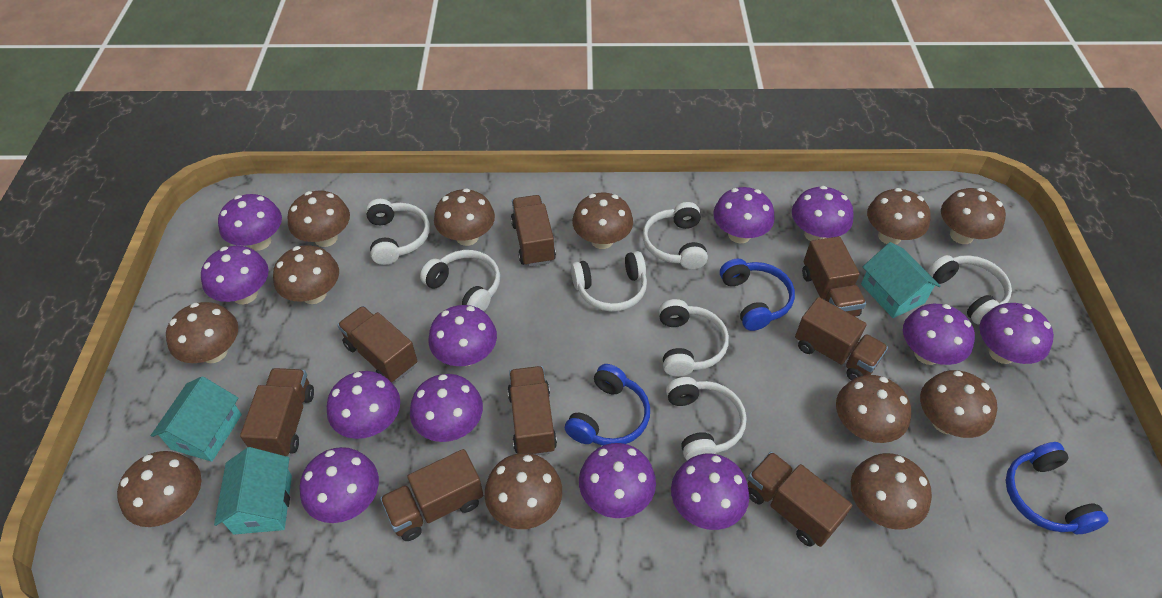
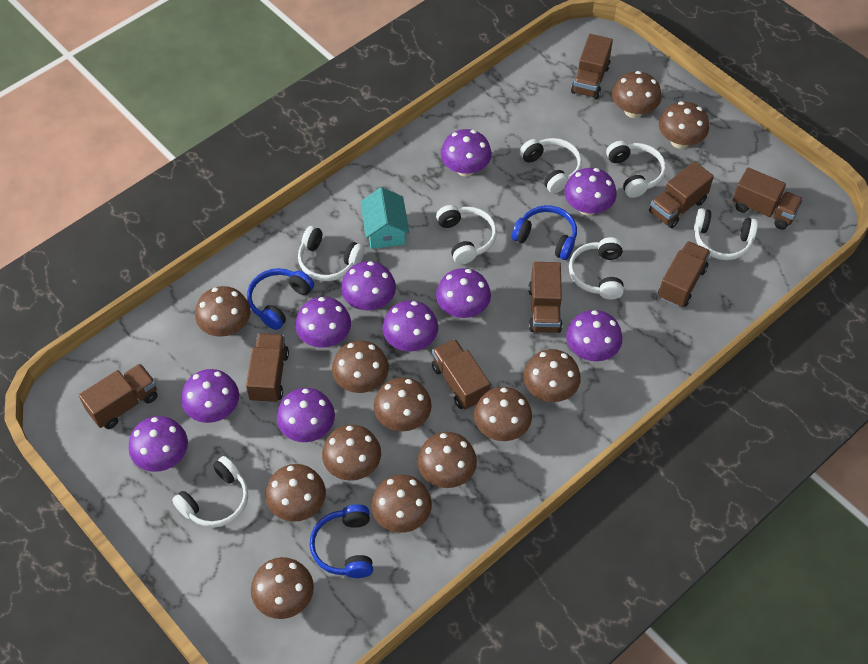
purple mushroom: 12 -> 10
turquoise house: 3 -> 1

